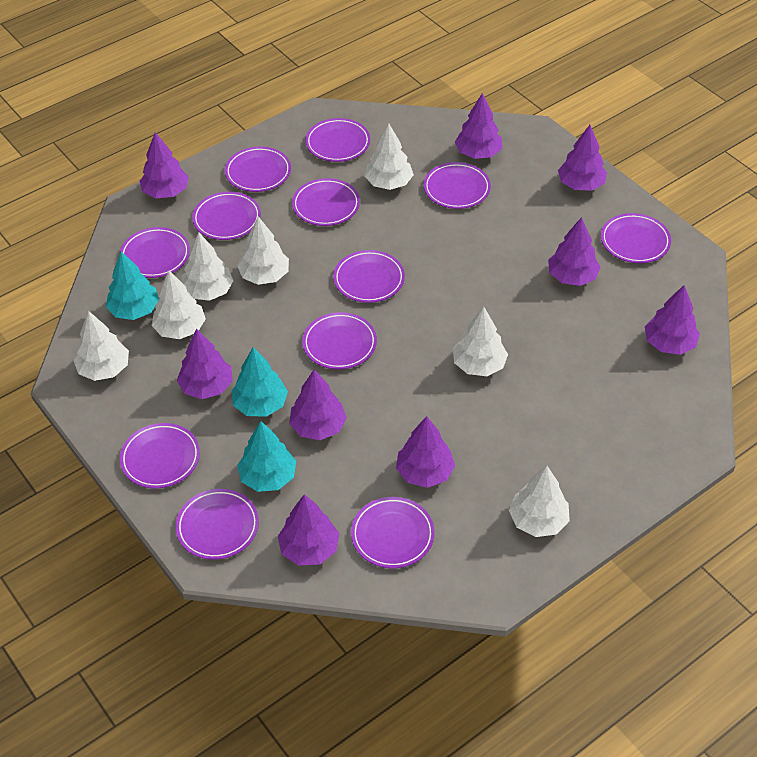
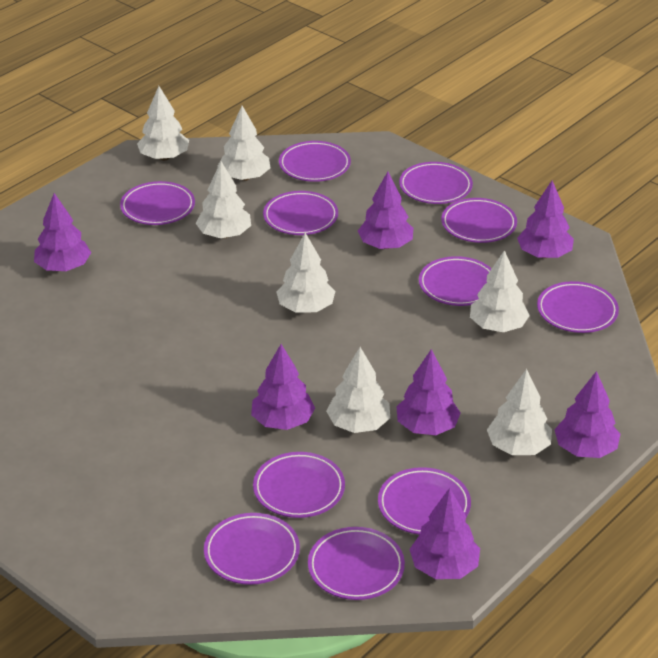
purple plate: 12 -> 11
purple tree: 9 -> 7
turquoise tree: 3 -> 0

